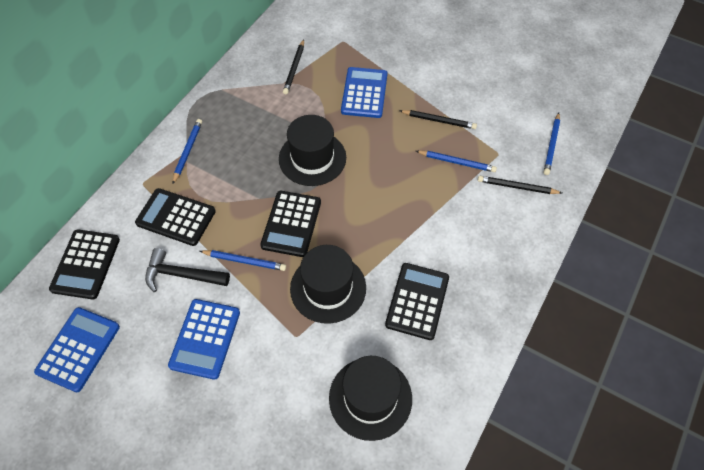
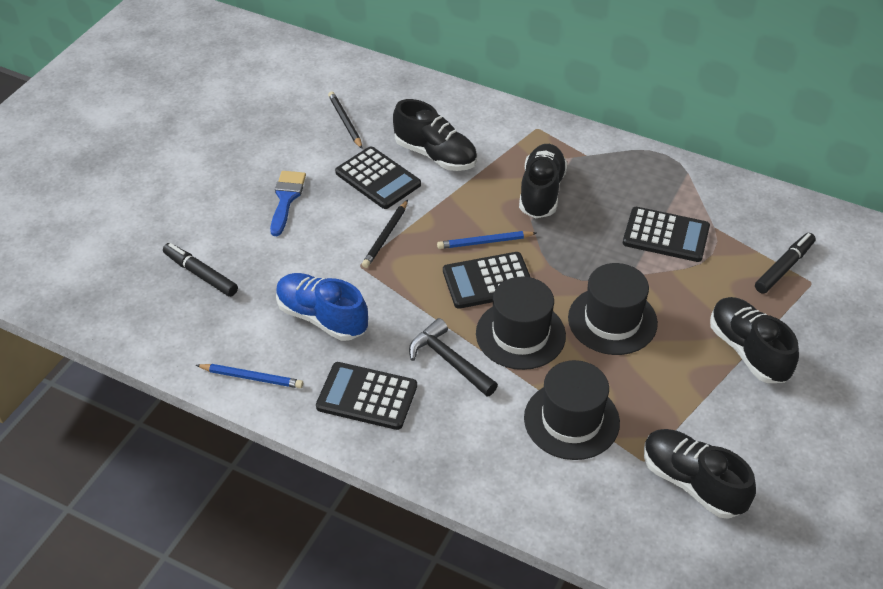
black marker: 0 -> 2
black pencil: 3 -> 2
black shoe: 0 -> 4
blue brush: 0 -> 1
blue calculator: 3 -> 0
blue pencil: 4 -> 2
blue shoe: 0 -> 1

